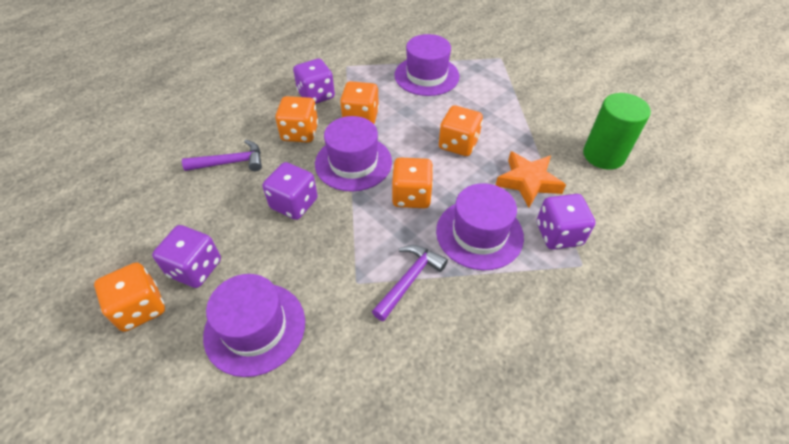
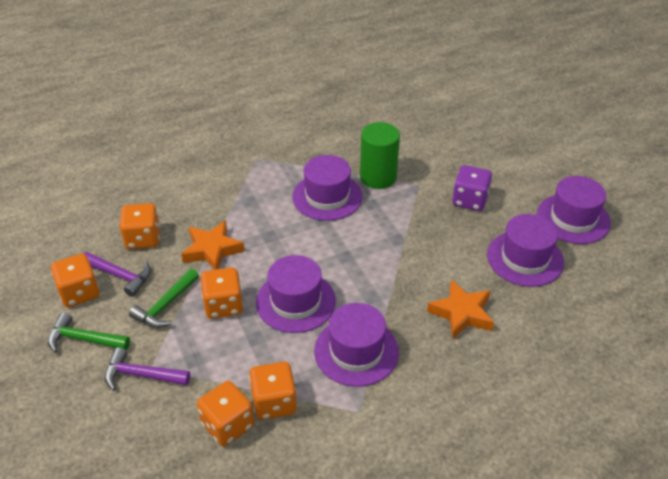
green hammer: 0 -> 2
orange star: 1 -> 2
purple dice: 4 -> 1
purple hat: 4 -> 5

